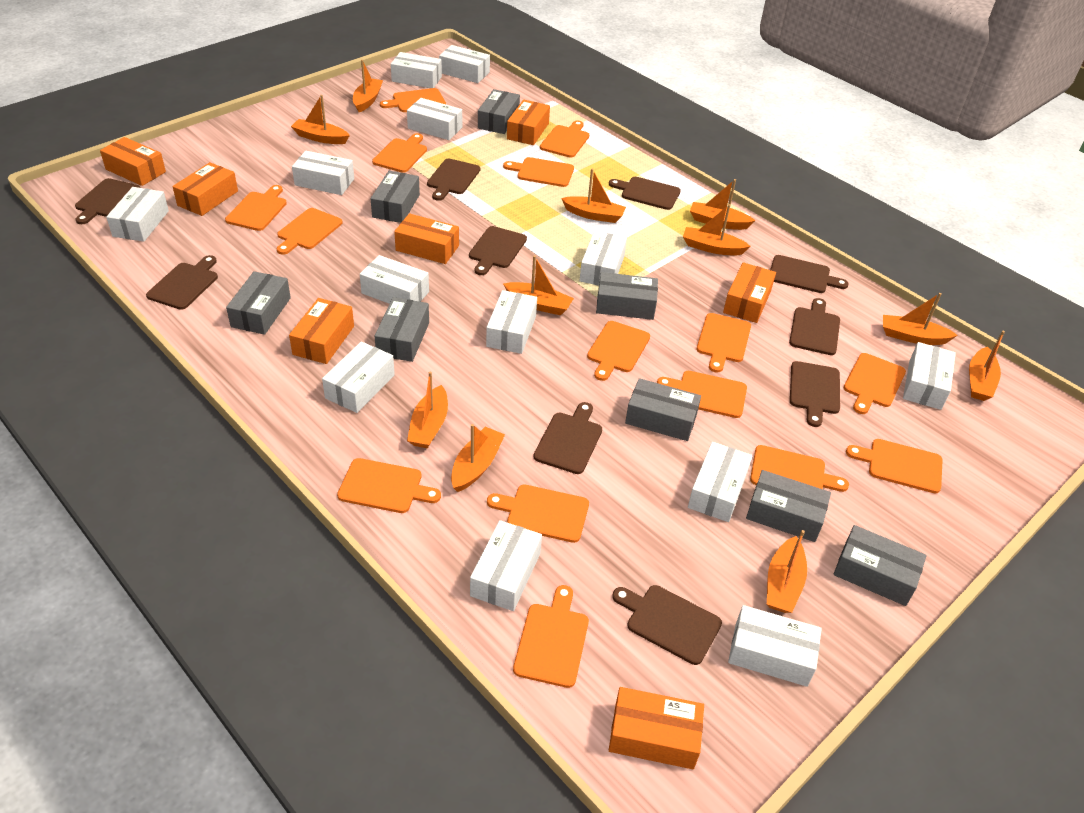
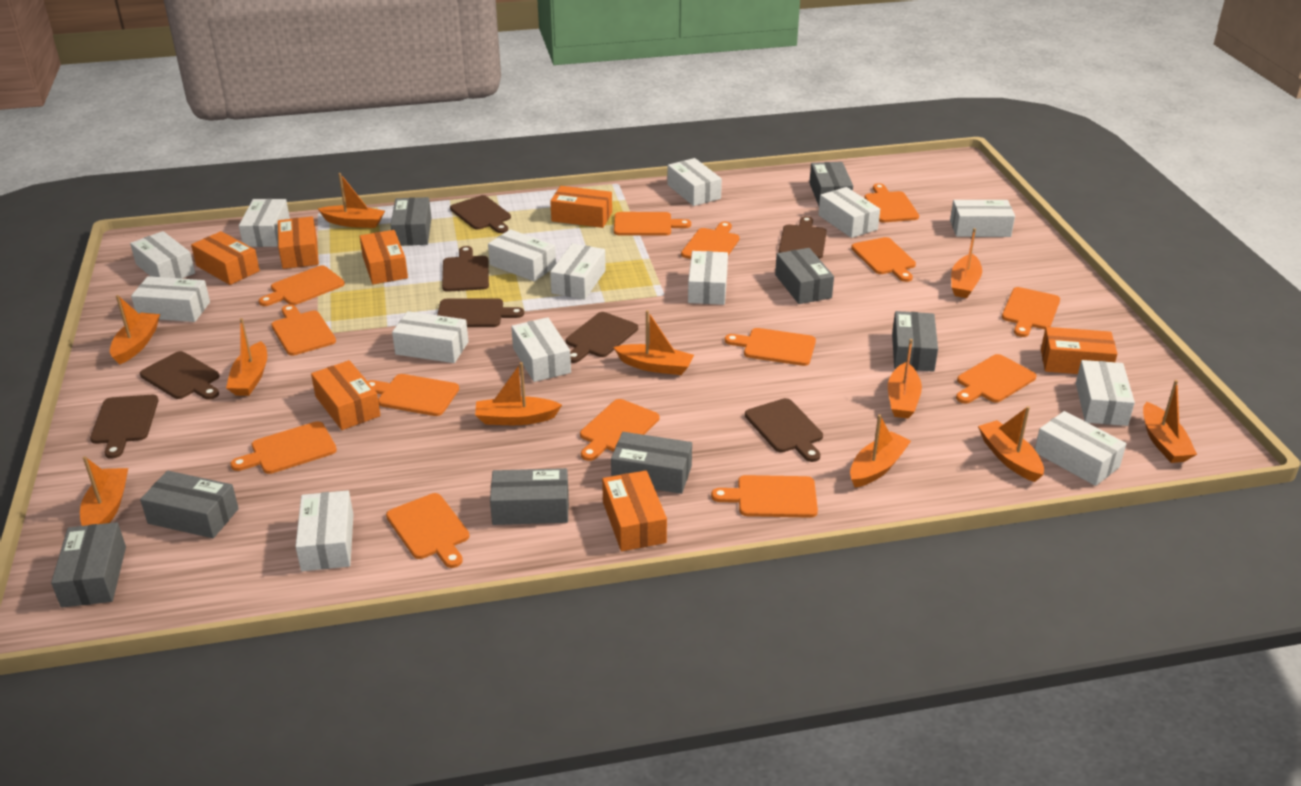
brown cutting board: 10 -> 8
orange cutting board: 15 -> 14
white box: 13 -> 14

